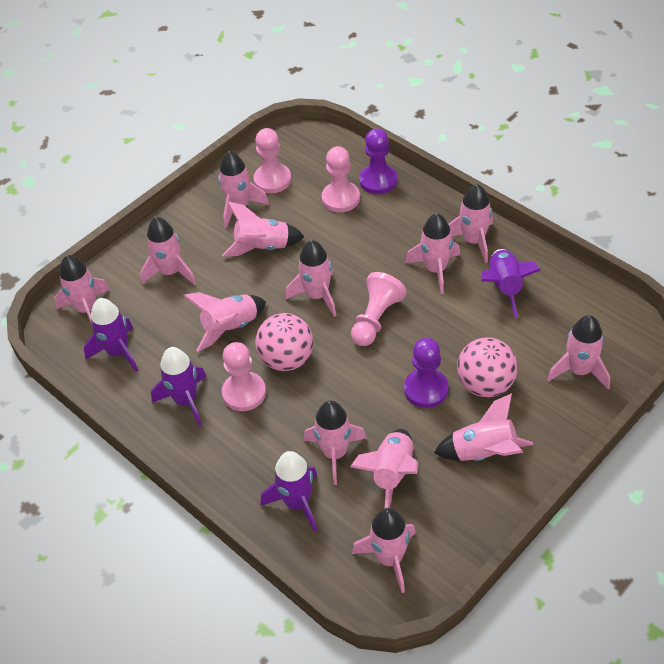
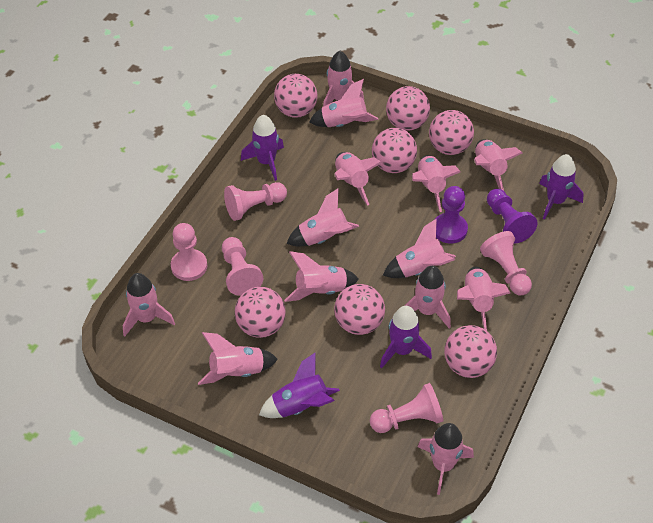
pink ball: 2 -> 7
pink pawn: 4 -> 5

